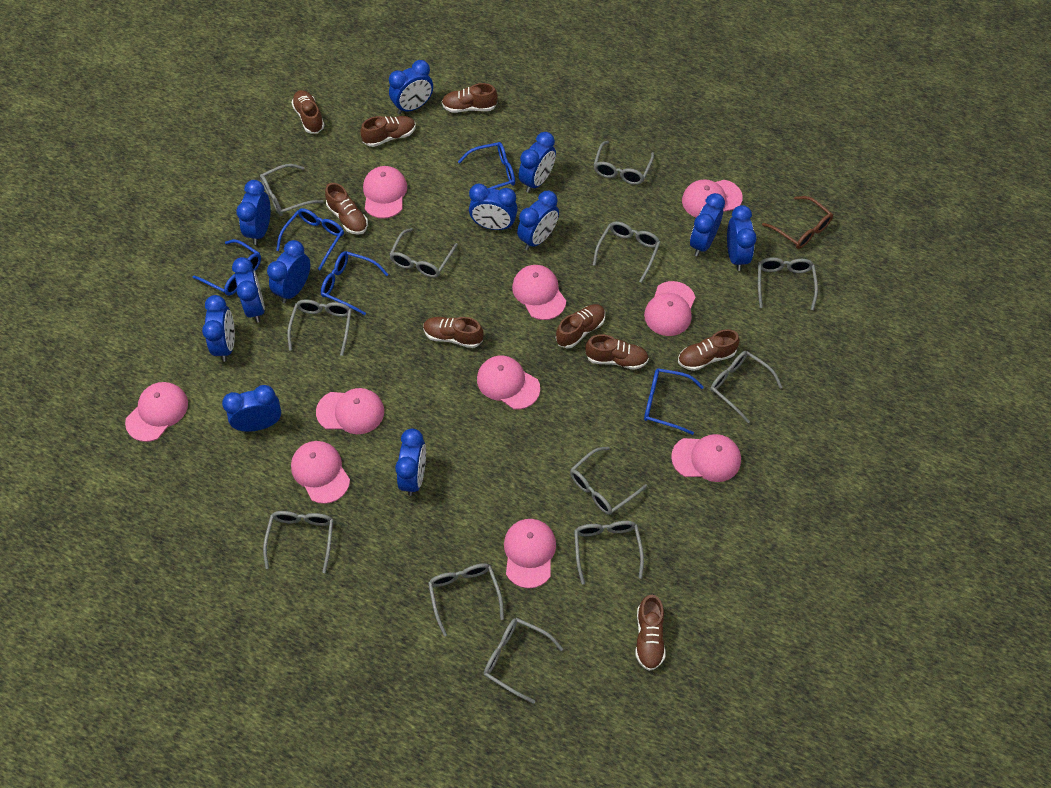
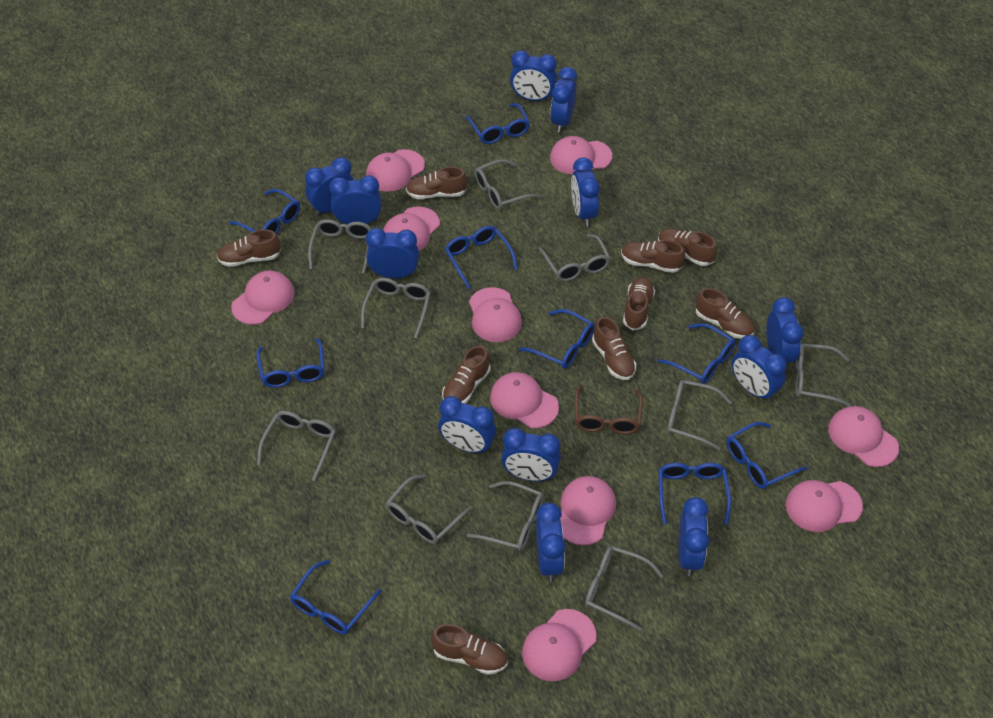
blue glasses: 5 -> 9
grey glasses: 12 -> 10

